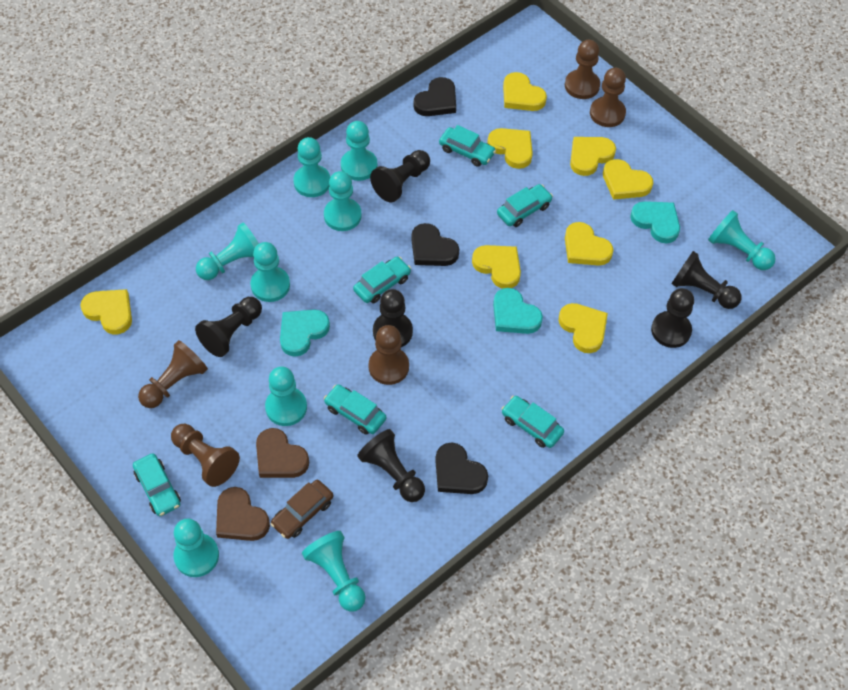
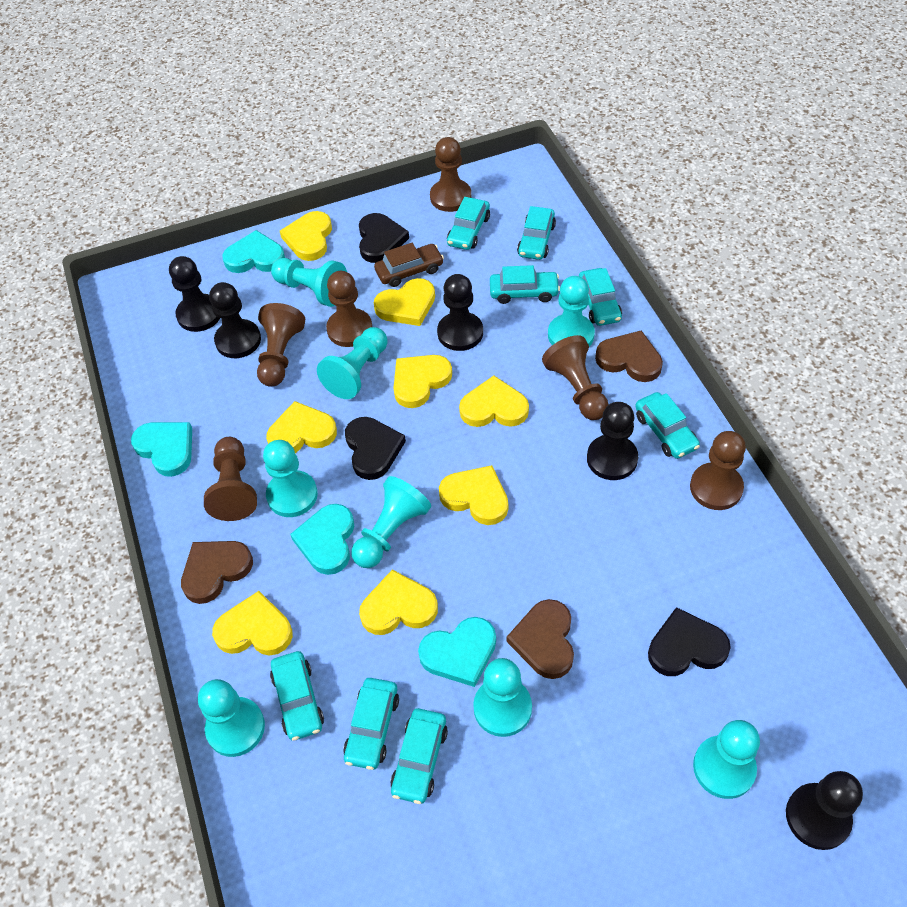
black pawn: 6 -> 5
brown heart: 2 -> 3
brown pawn: 5 -> 6
turquoise car: 6 -> 8
turquoise heart: 3 -> 4
turquoise pawn: 9 -> 8

